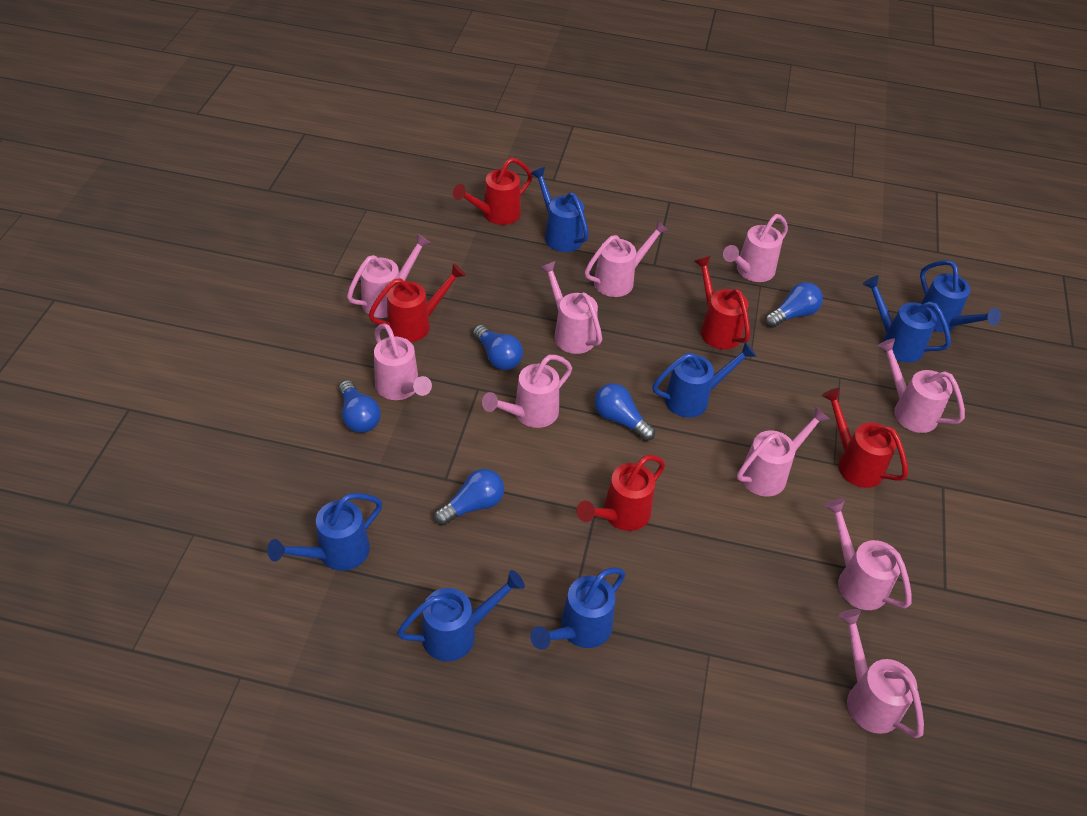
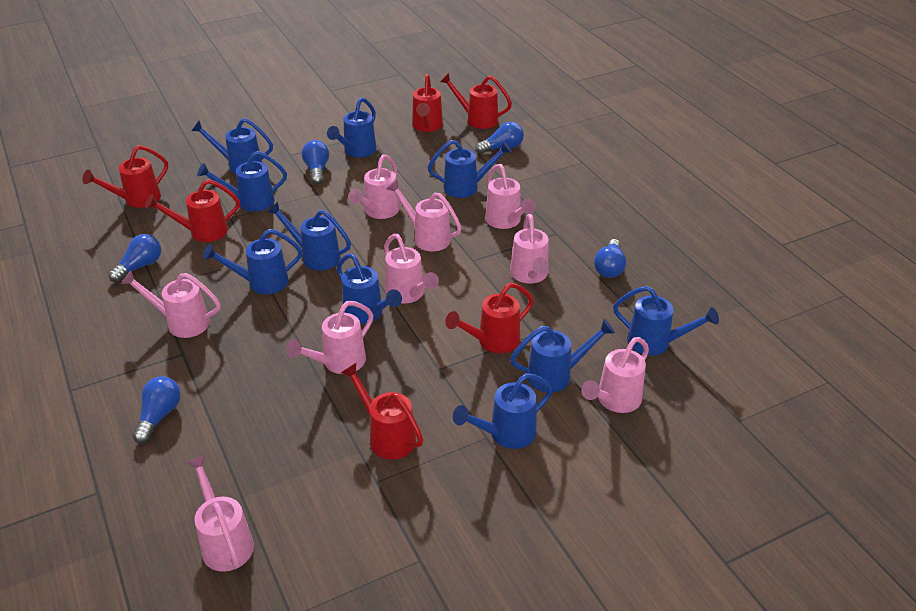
blue watering can: 7 -> 10
pink watering can: 10 -> 9
red watering can: 5 -> 6

